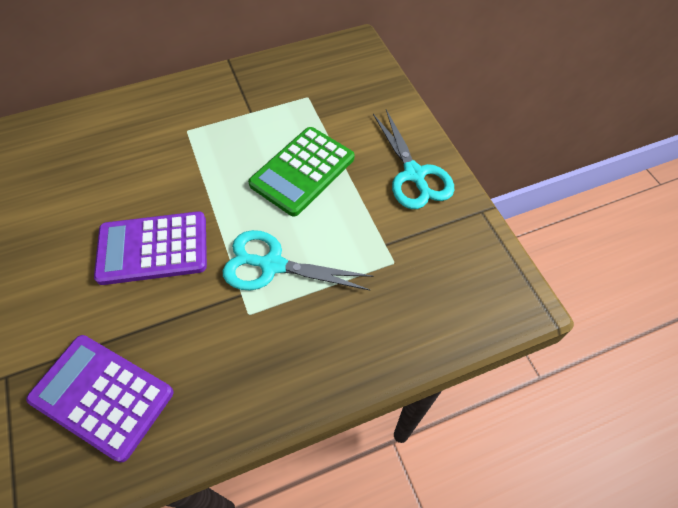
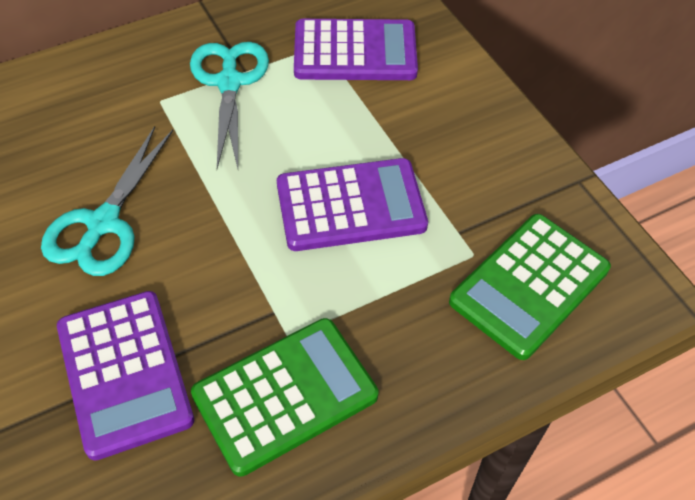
green calculator: 1 -> 2
purple calculator: 2 -> 3

